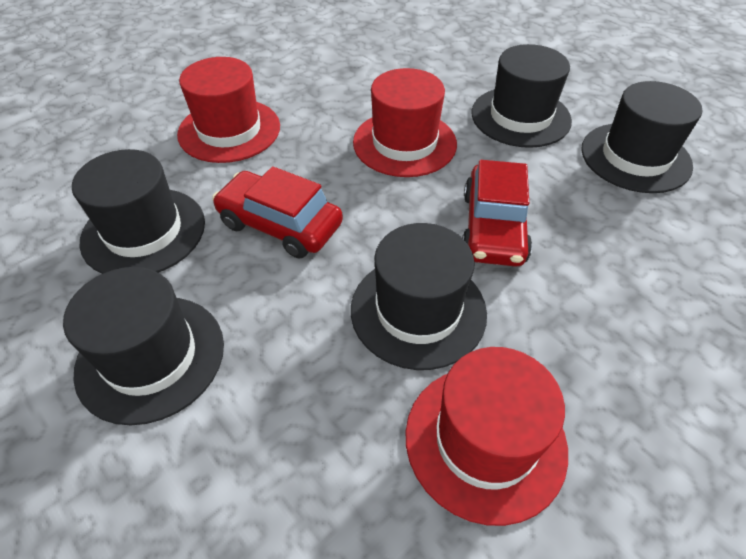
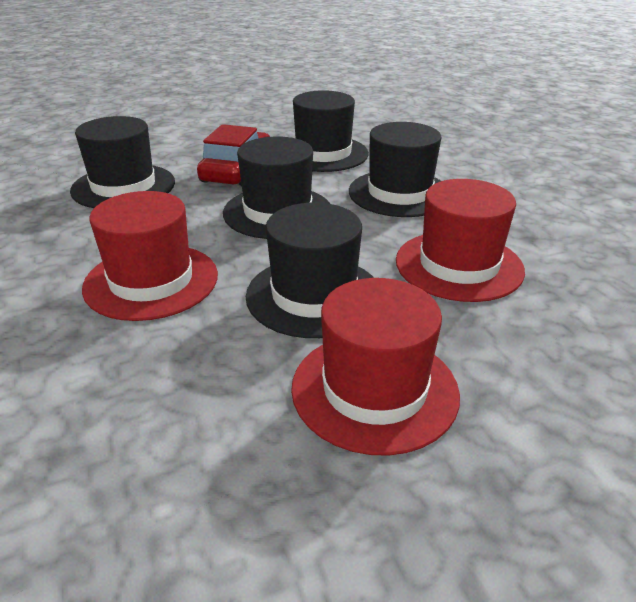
red car: 2 -> 1

